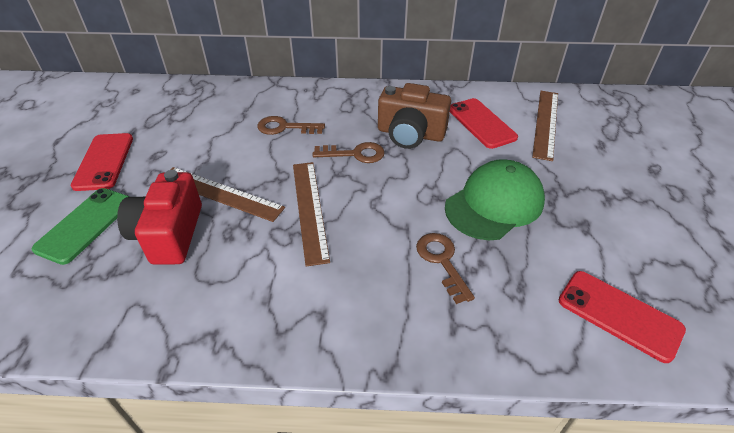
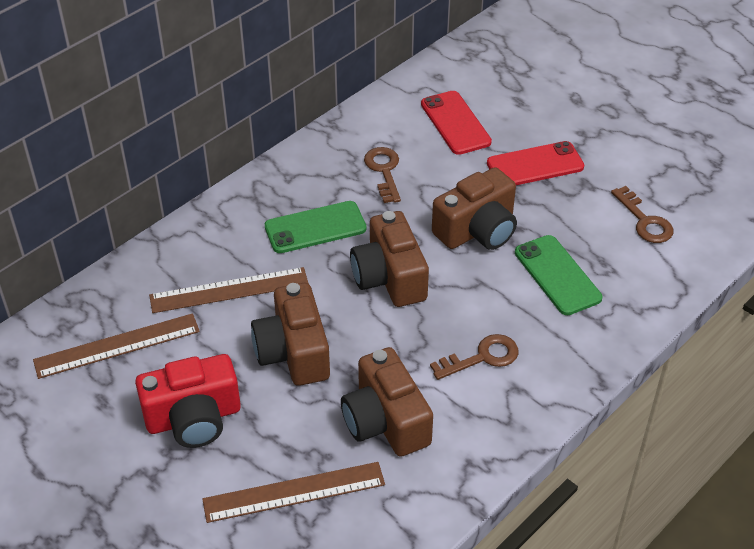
brown camera: 1 -> 4
green cap: 1 -> 0
green phone: 1 -> 2
red phone: 3 -> 2

